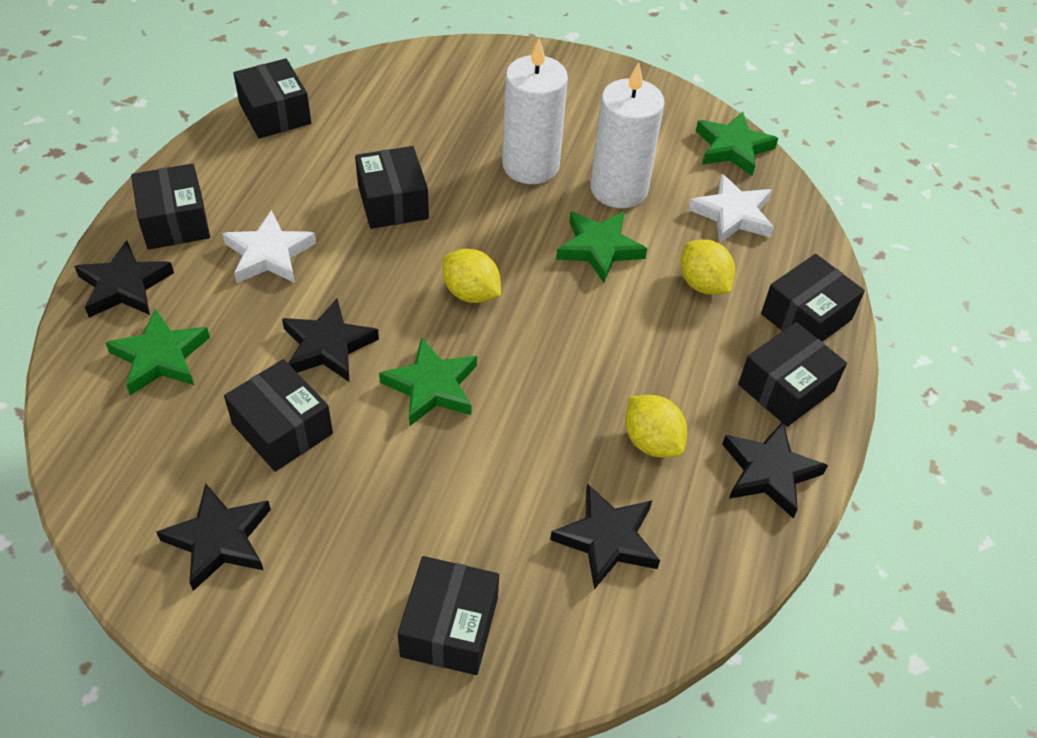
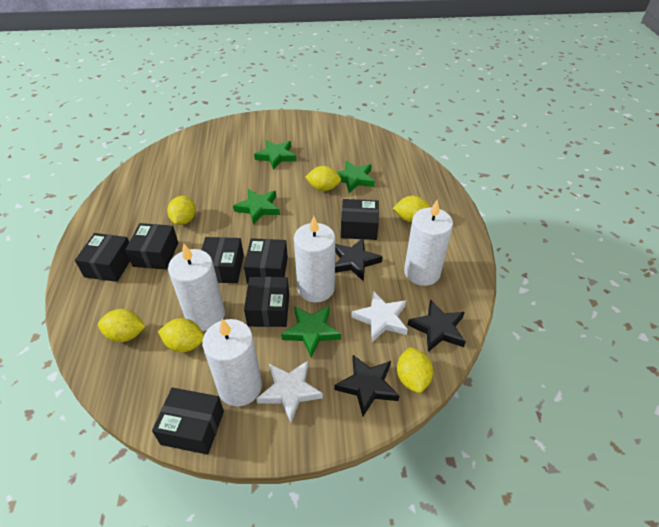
black star: 5 -> 3
white candle: 2 -> 4
yellow lemon: 3 -> 6

